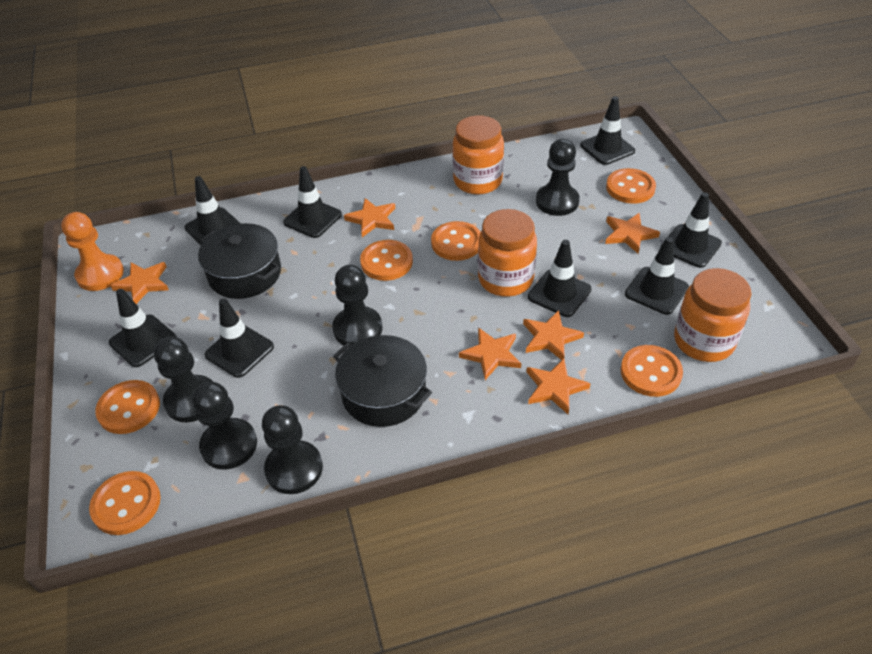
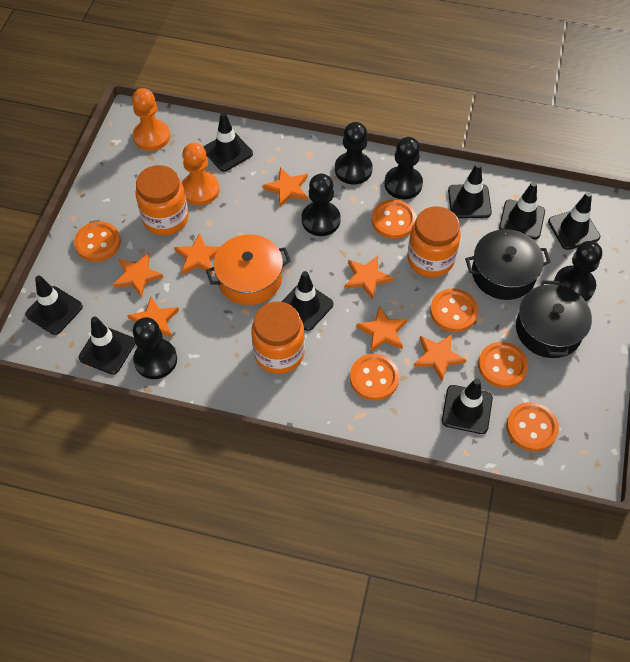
orange pawn: 1 -> 2
orange pot: 0 -> 1
orange star: 6 -> 7

